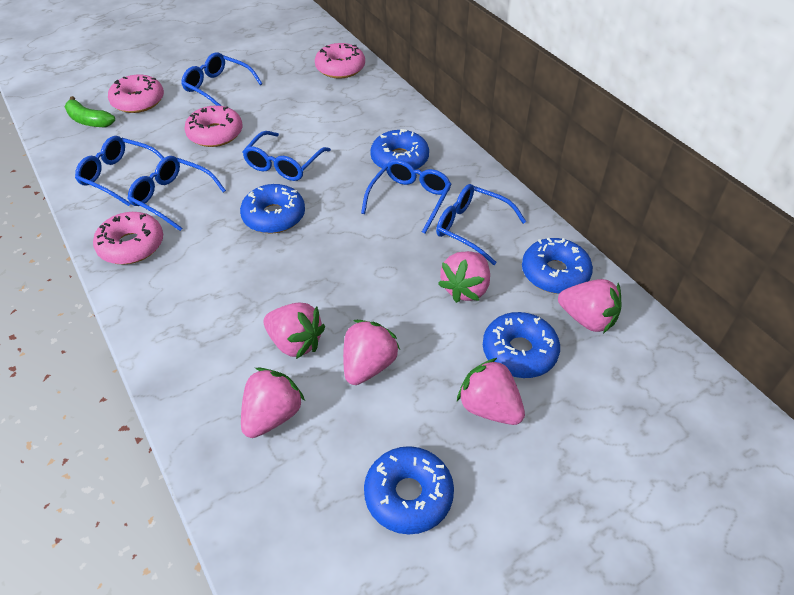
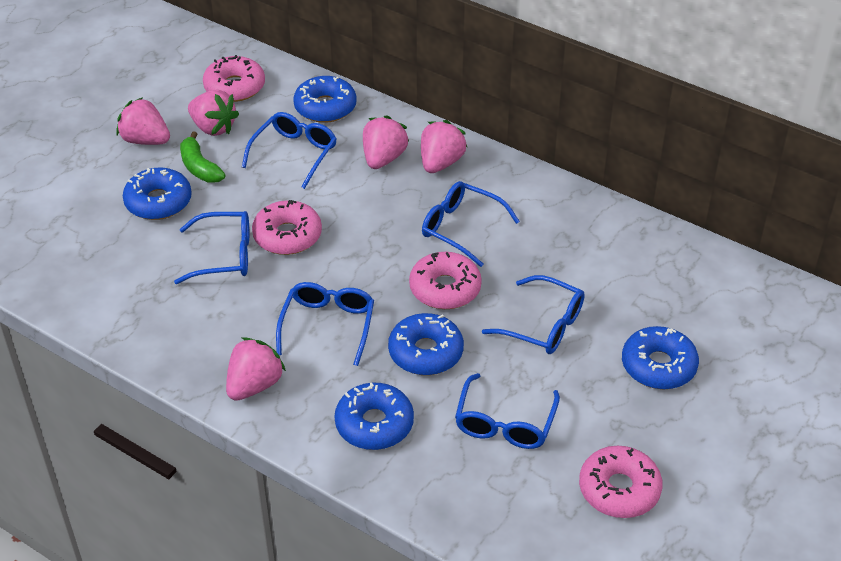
pink strawberry: 6 -> 5

